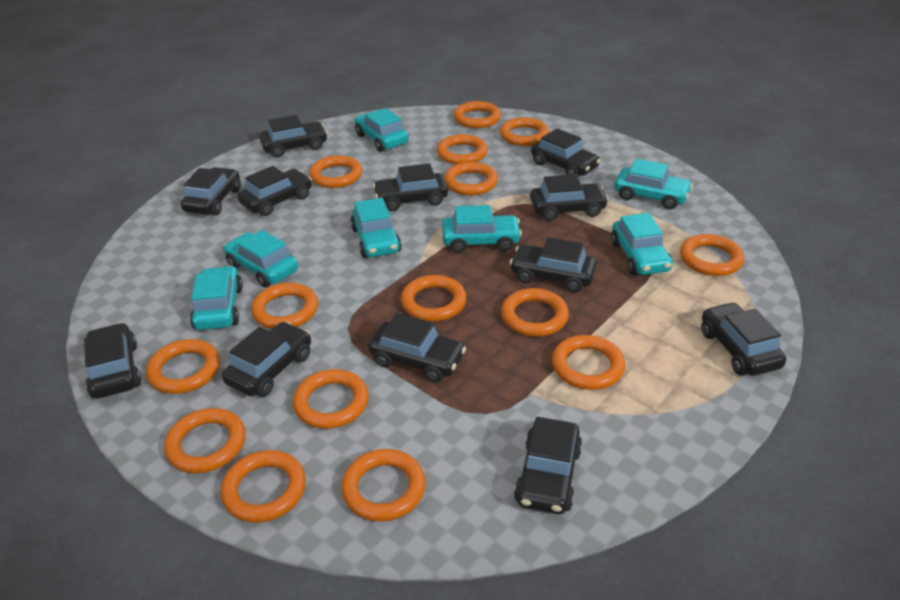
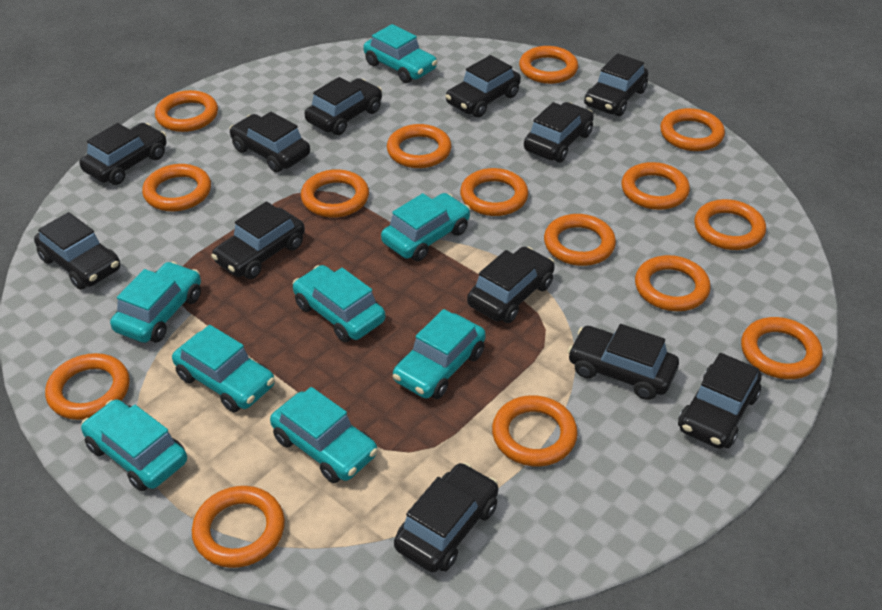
turquoise car: 7 -> 8

